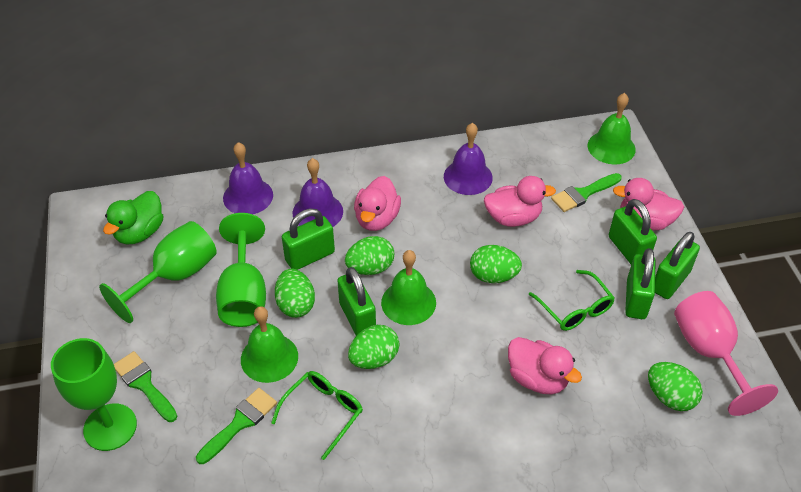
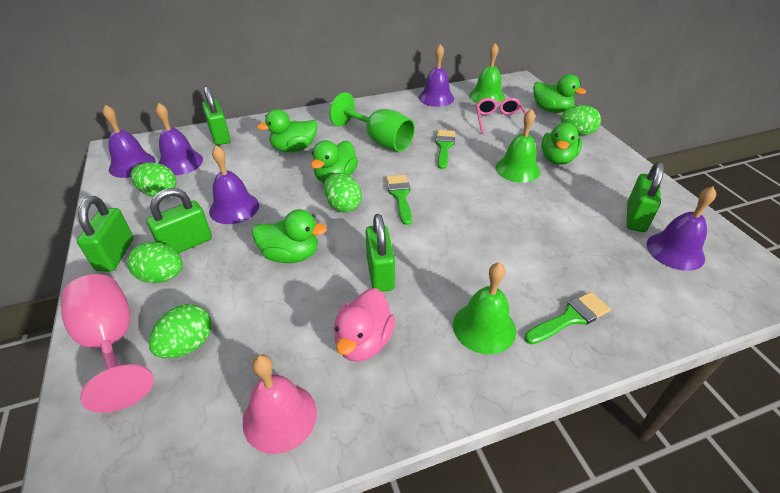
green duck: 1 -> 5
green glasses: 2 -> 0
green goblet: 3 -> 1
pink bell: 0 -> 1
pink duck: 4 -> 1
pink glasses: 0 -> 1
purple bell: 3 -> 5

